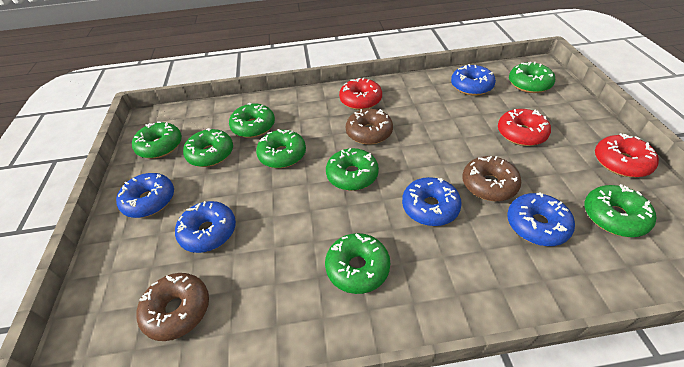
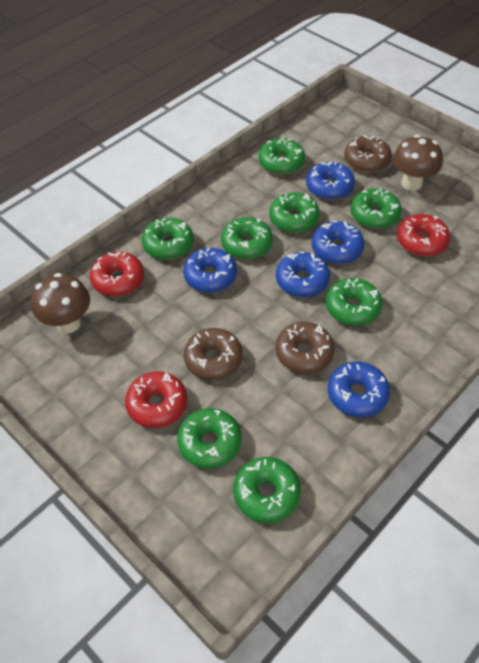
brown mushroom: 0 -> 2

